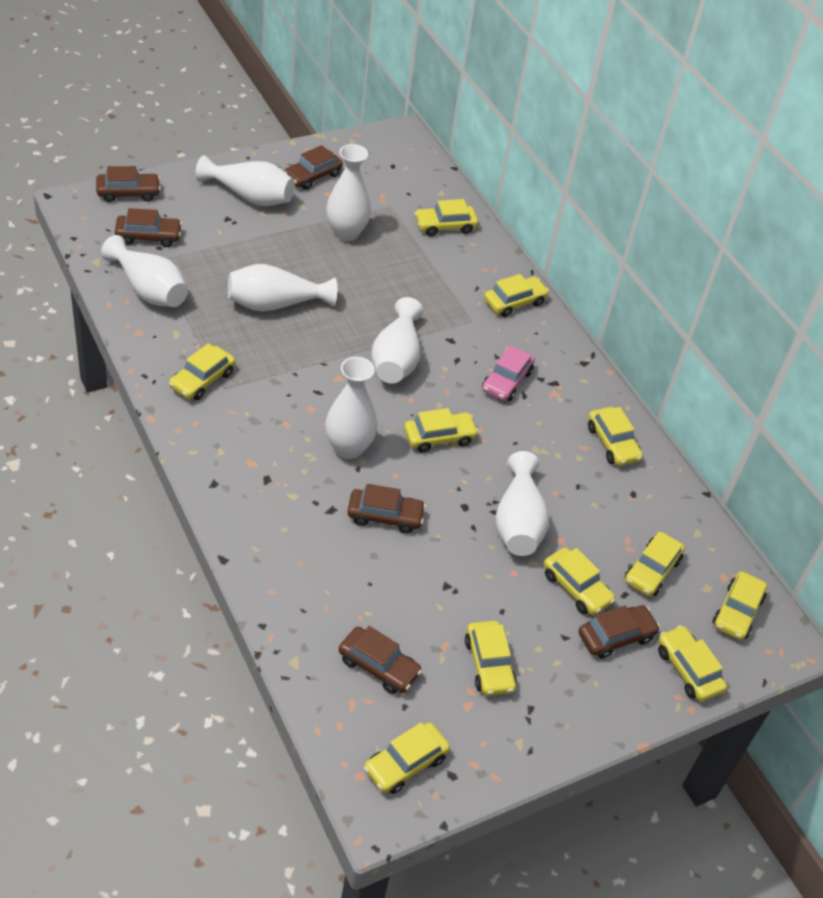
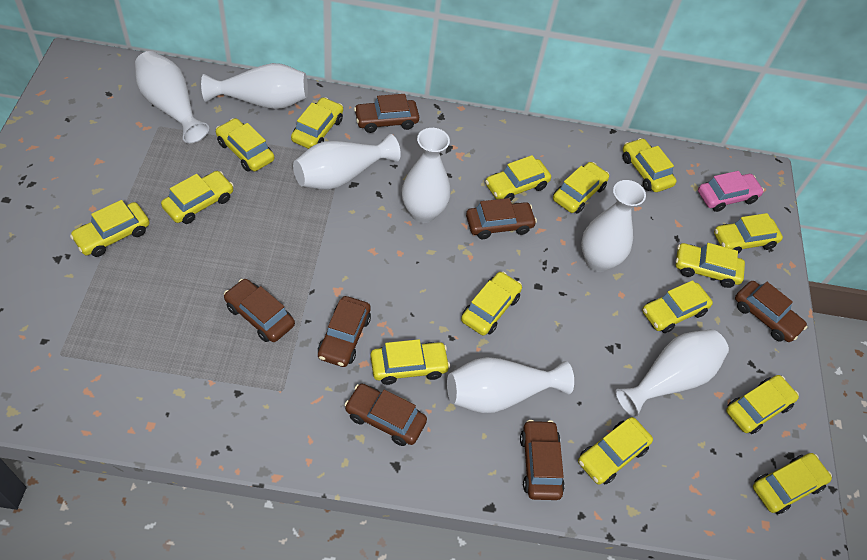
brown car: 6 -> 7
yellow car: 11 -> 15

